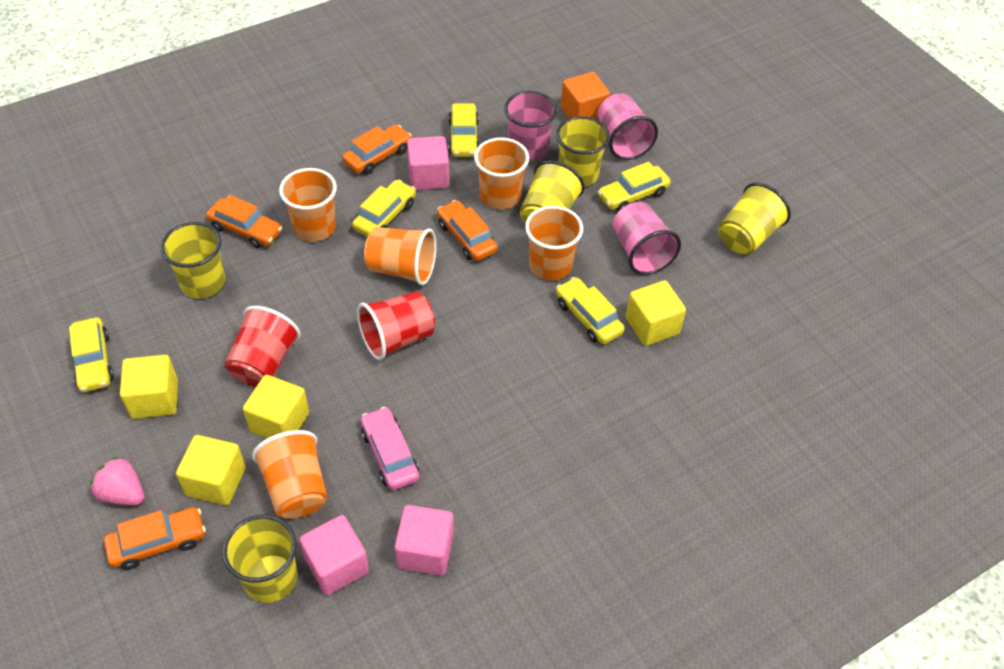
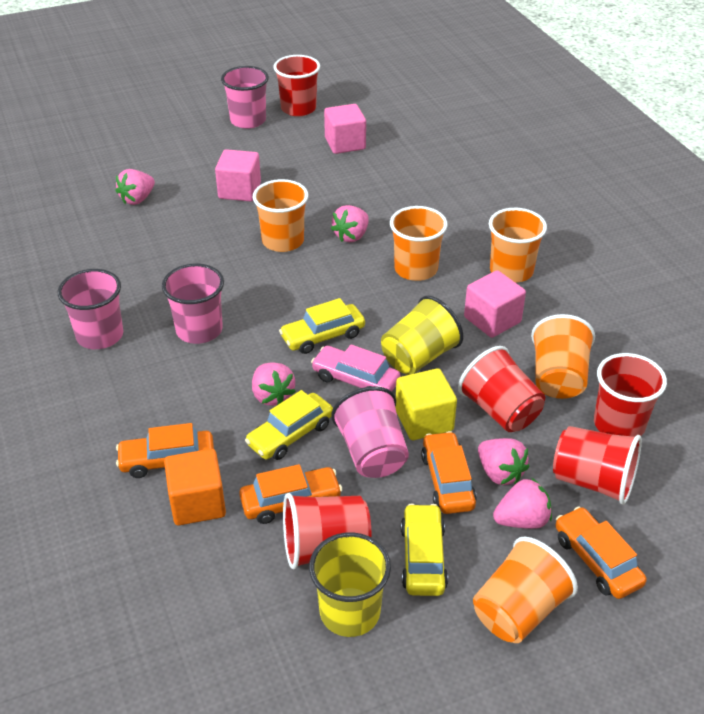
pink cup: 3 -> 4
pink strawberry: 1 -> 5
red cup: 2 -> 5
yellow car: 5 -> 3
yellow cube: 4 -> 1
yellow cup: 5 -> 2

